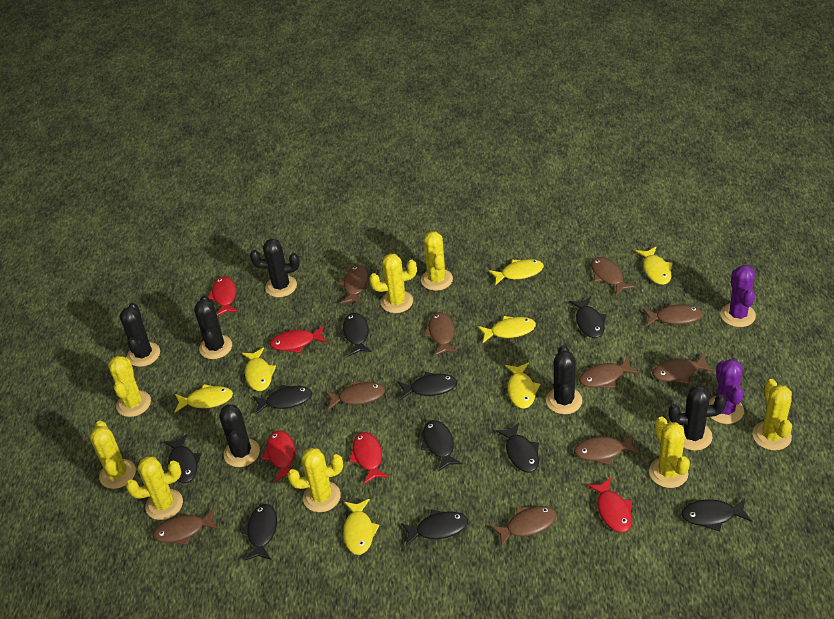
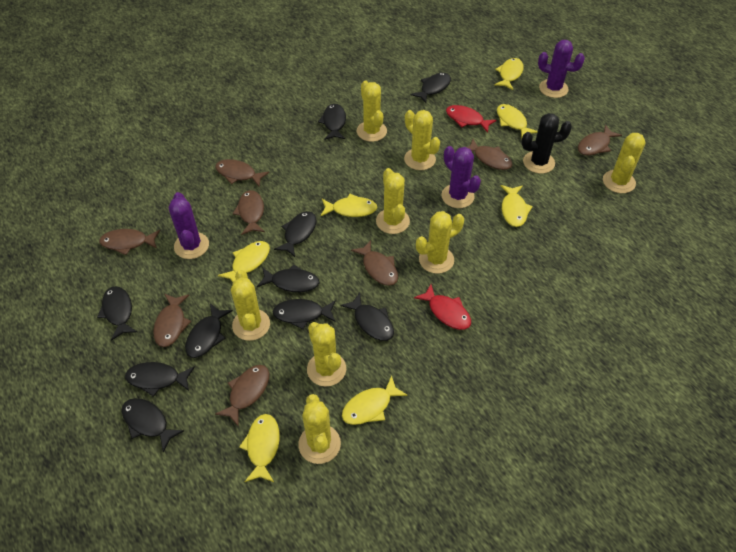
black cactus: 6 -> 1
brown fish: 10 -> 8
purple cactus: 2 -> 3
red fish: 5 -> 2

